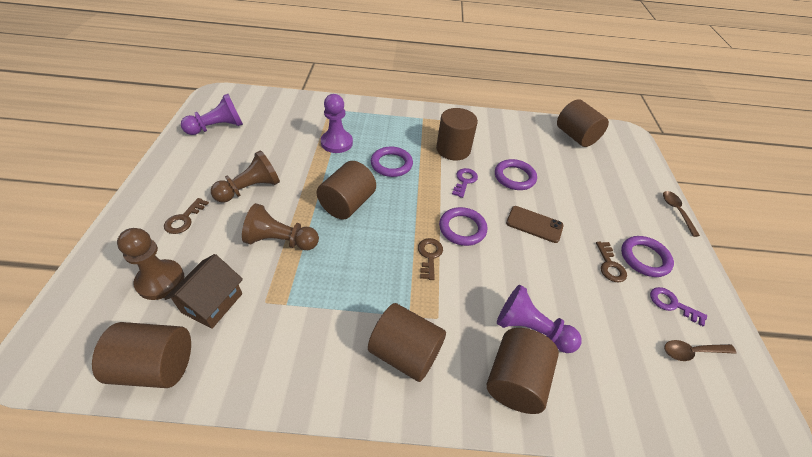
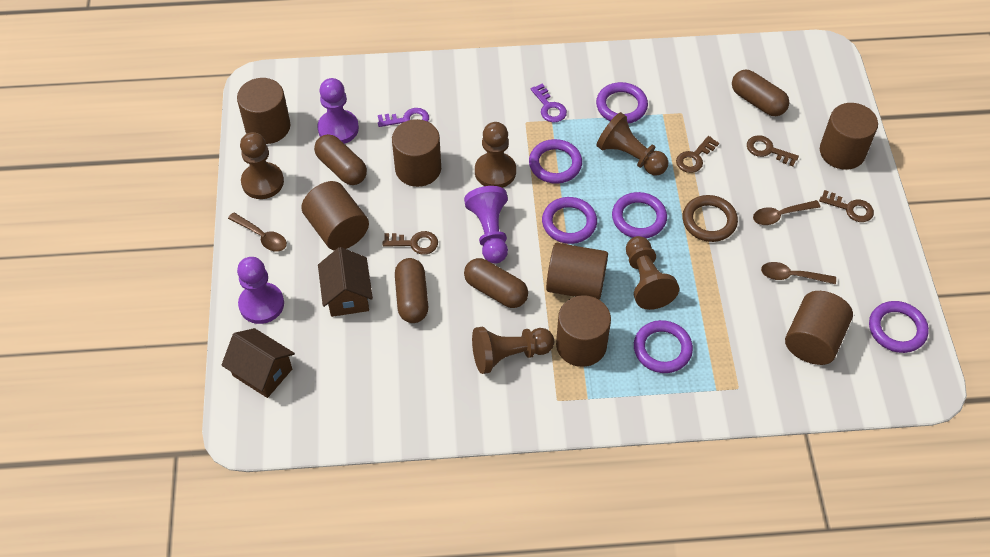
brown capsule: 0 -> 4
brown cylinder: 6 -> 7
brown house: 1 -> 2
brown key: 3 -> 4
brown pawn: 3 -> 5
brown phone: 1 -> 0
brown ring: 0 -> 1
brown spoon: 2 -> 3
purple ring: 4 -> 6

